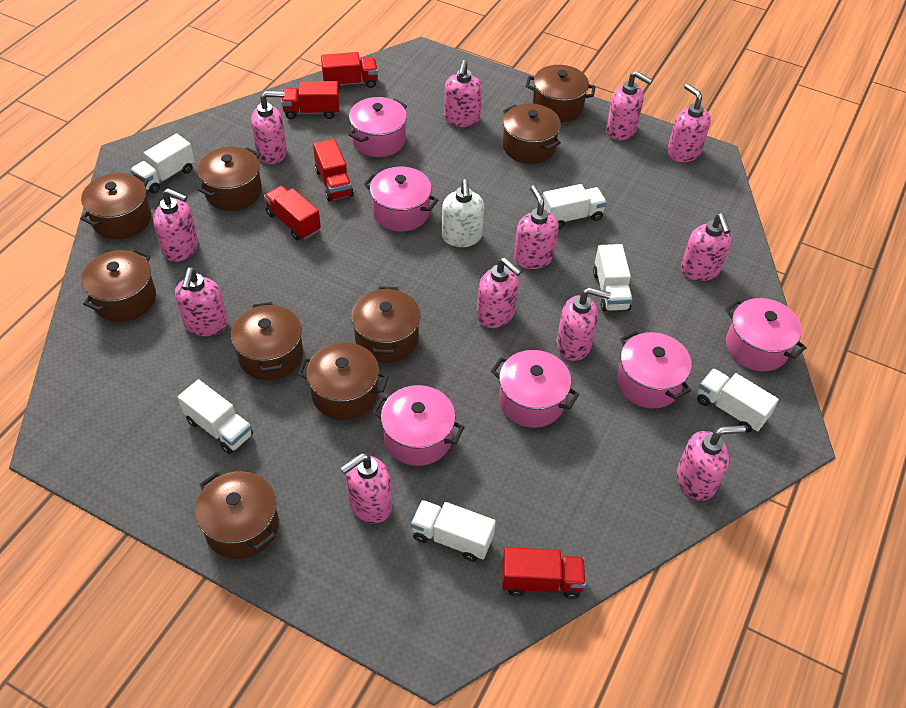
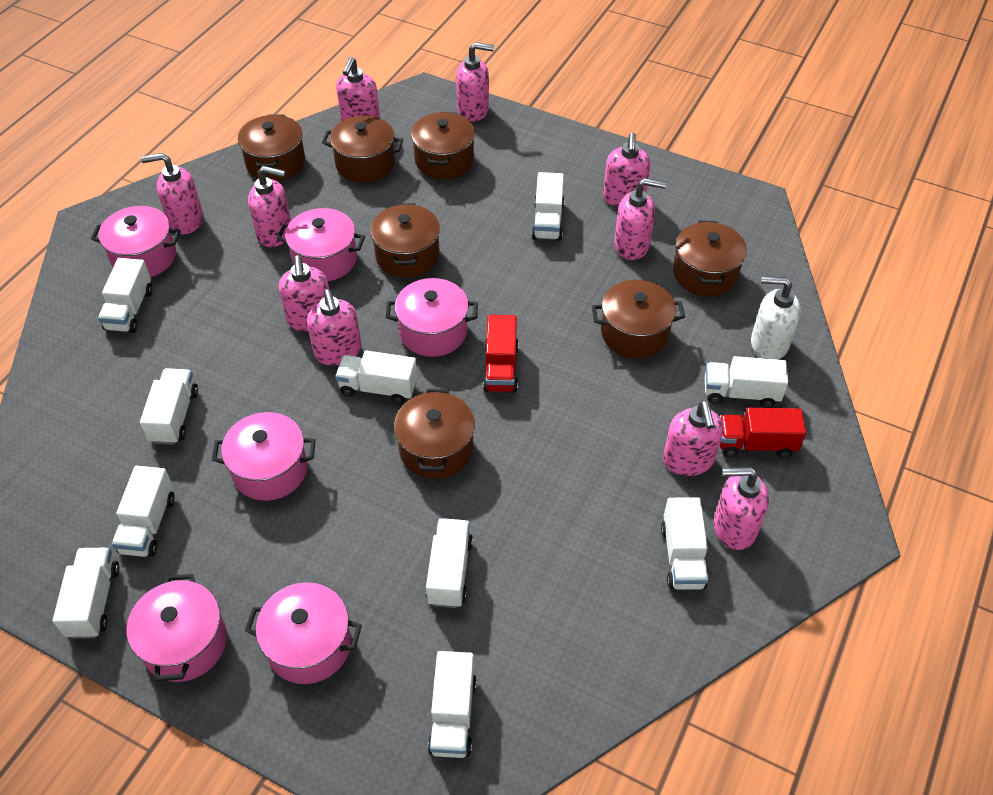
brown pot: 9 -> 7
pink soap dispenser: 12 -> 10
red truck: 5 -> 2
white truck: 6 -> 10

